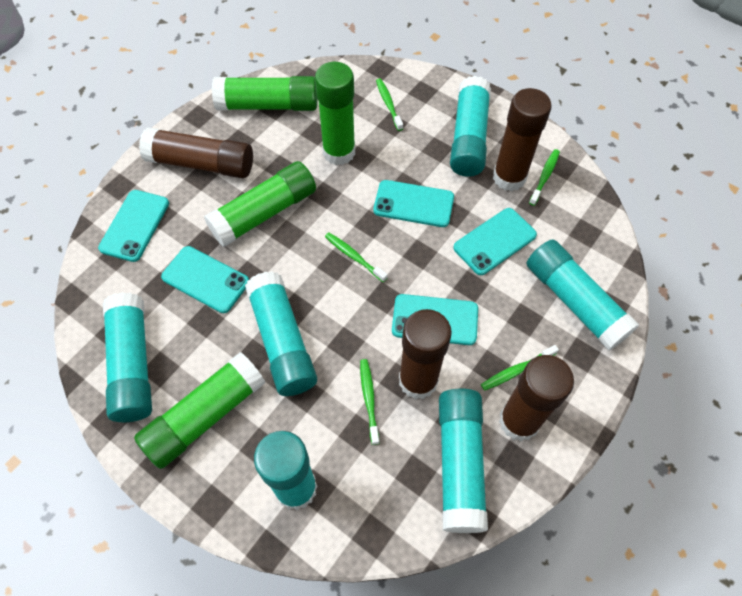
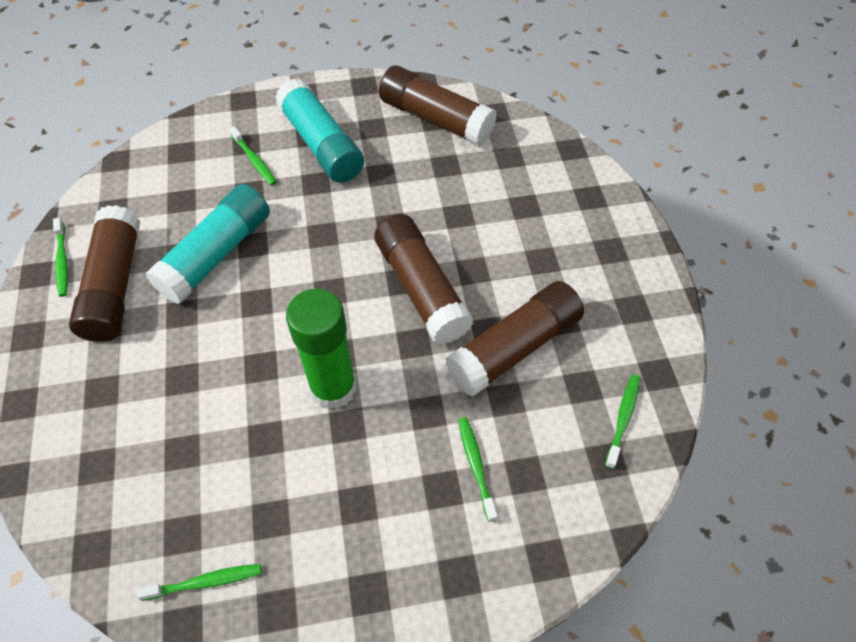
green glue stick: 4 -> 1
turquoise glue stick: 6 -> 2
turquoise phone: 5 -> 0

